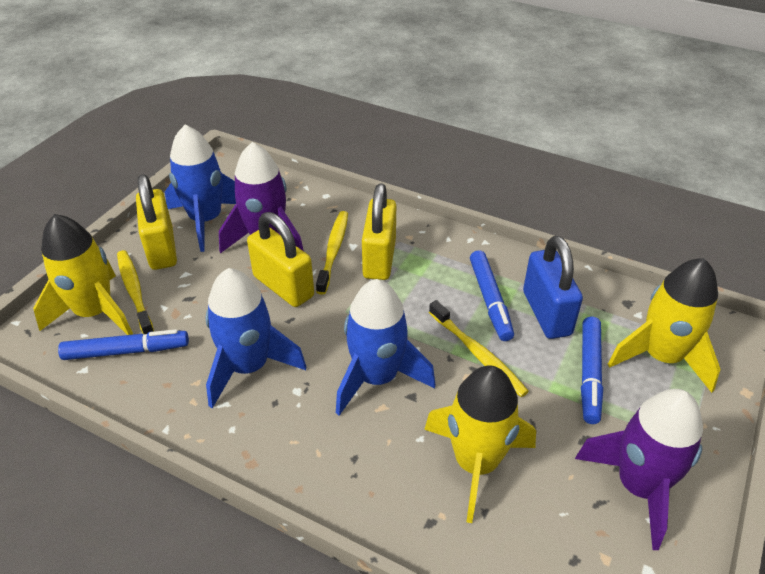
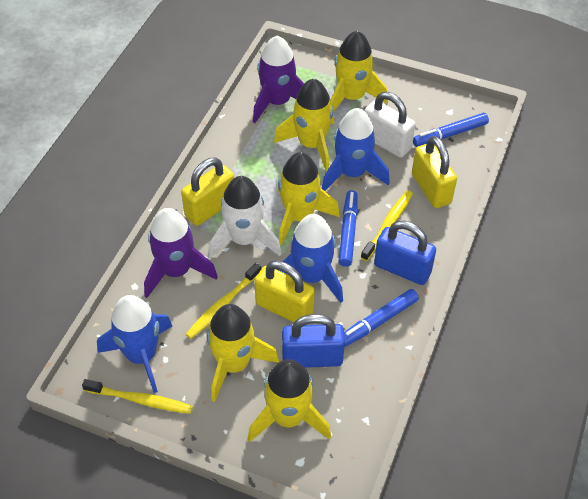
blue padlock: 1 -> 2
white padlock: 0 -> 1
white rocket: 0 -> 1
yellow rocket: 3 -> 5

